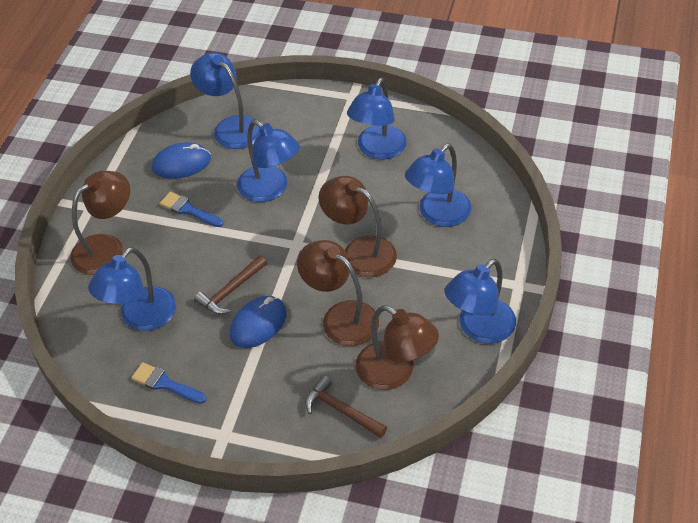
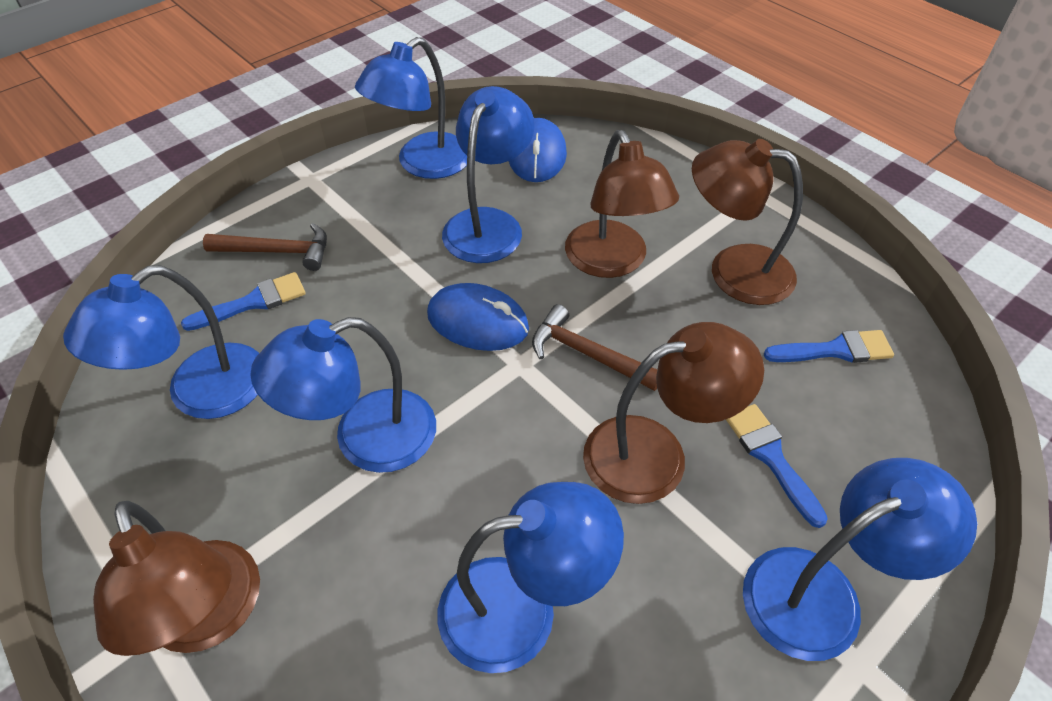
blue brush: 2 -> 3

